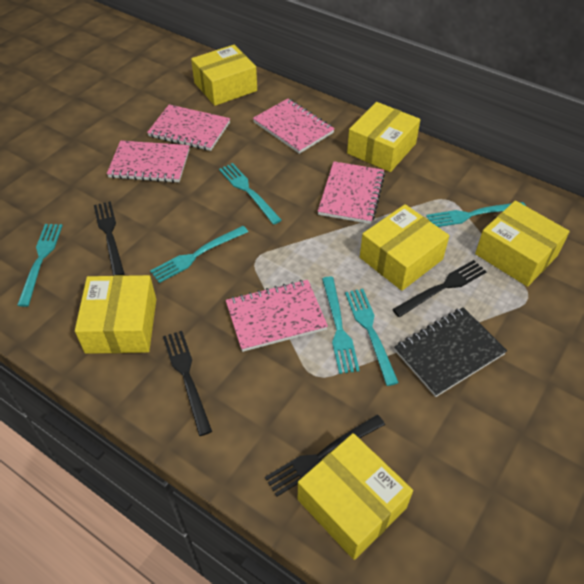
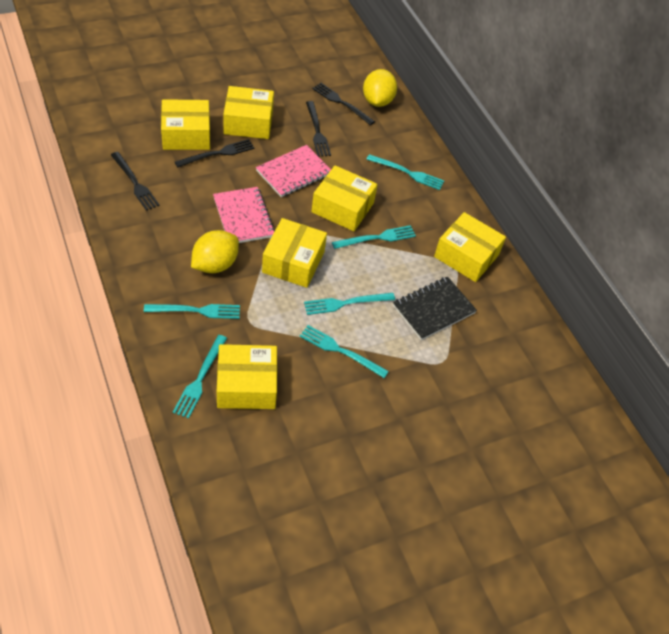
pink notebook: 5 -> 2
yellow lemon: 0 -> 2

